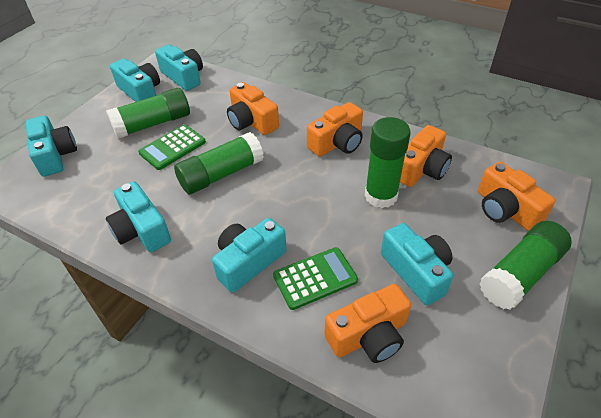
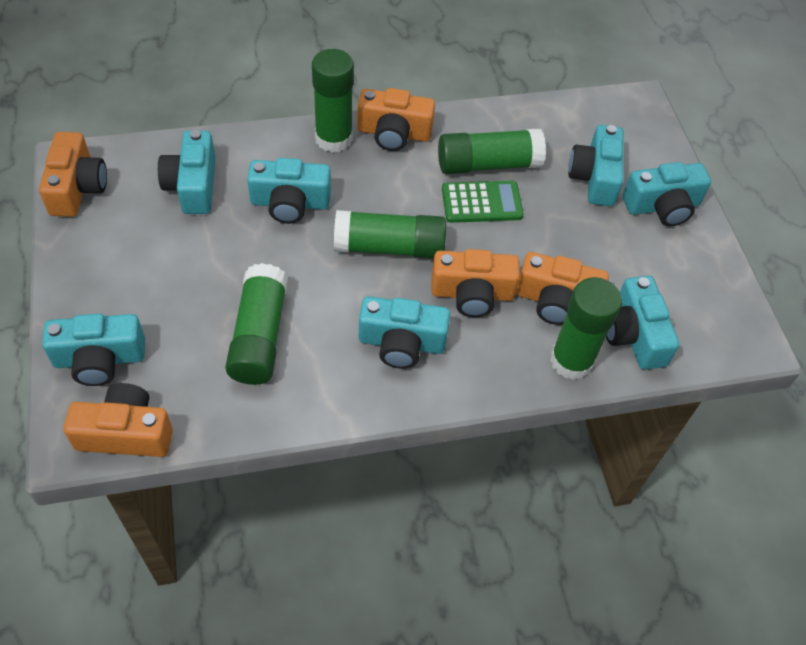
green calculator: 2 -> 1
green glue stick: 4 -> 5
turquoise camera: 6 -> 7

